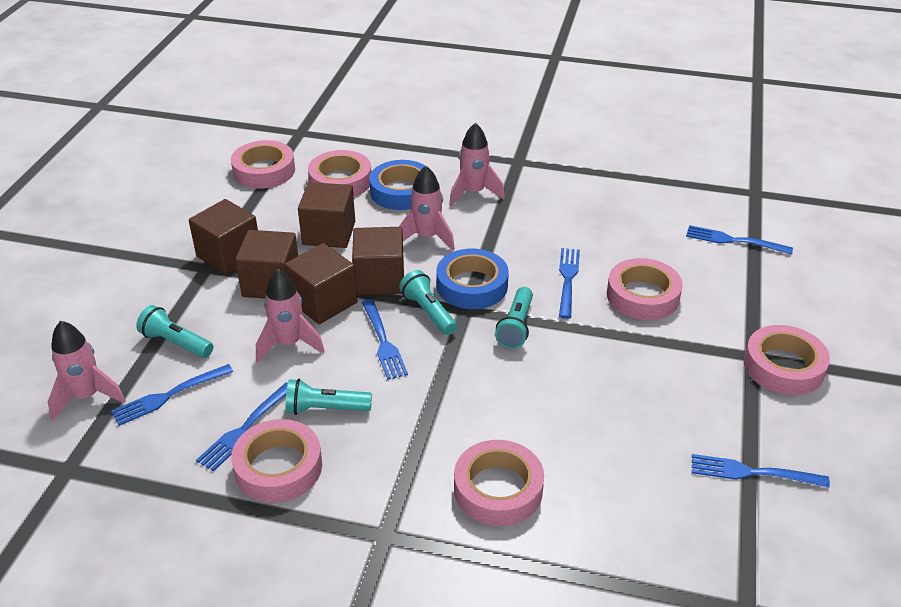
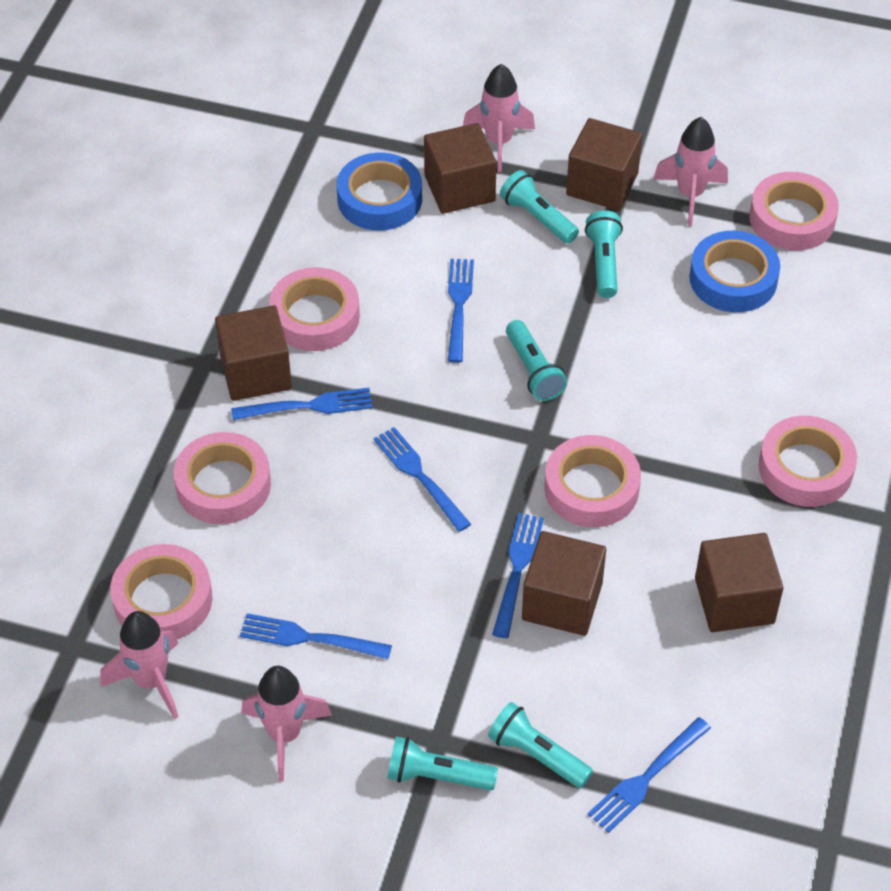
turquoise flashlight: 4 -> 5

